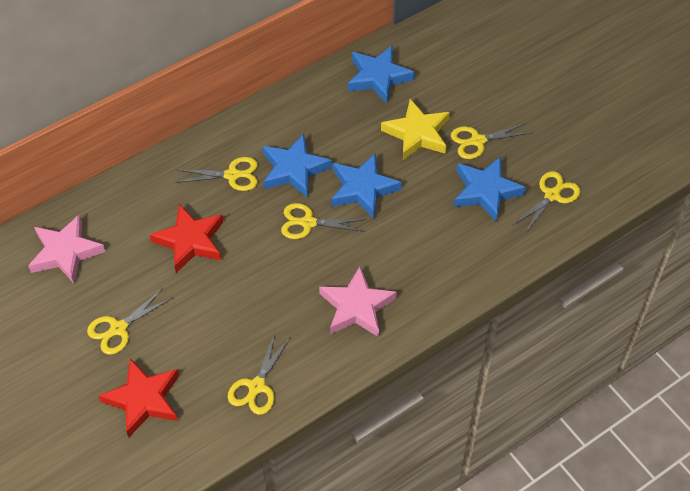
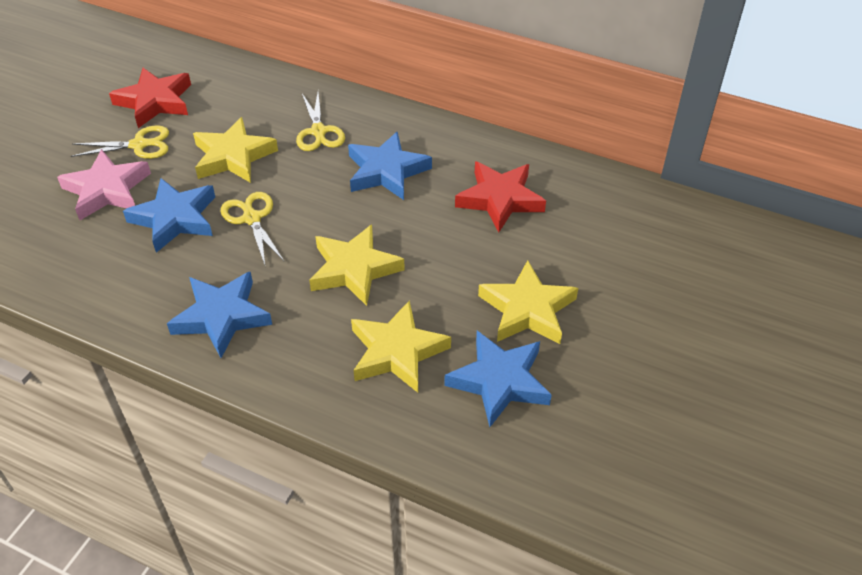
pink star: 2 -> 1
yellow scissors: 6 -> 3
yellow star: 1 -> 4

